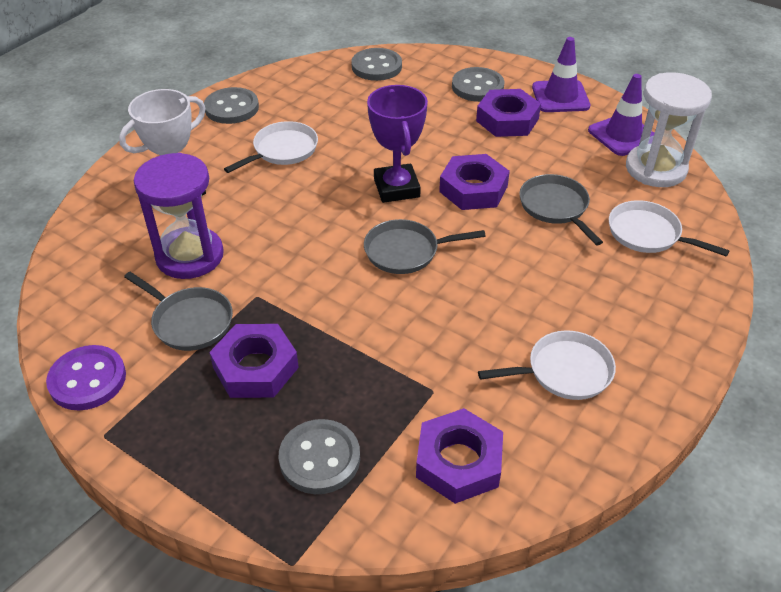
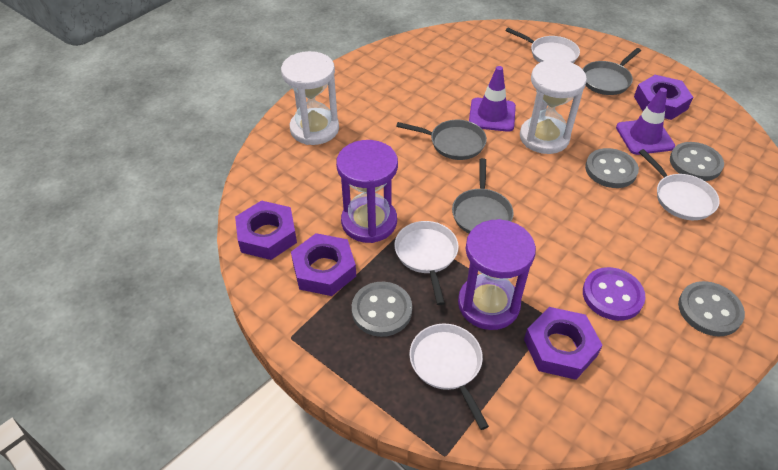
purple hourglass: 1 -> 2
purple trophy: 1 -> 0
white hourglass: 1 -> 2
white pan: 3 -> 4
white trophy: 1 -> 0

